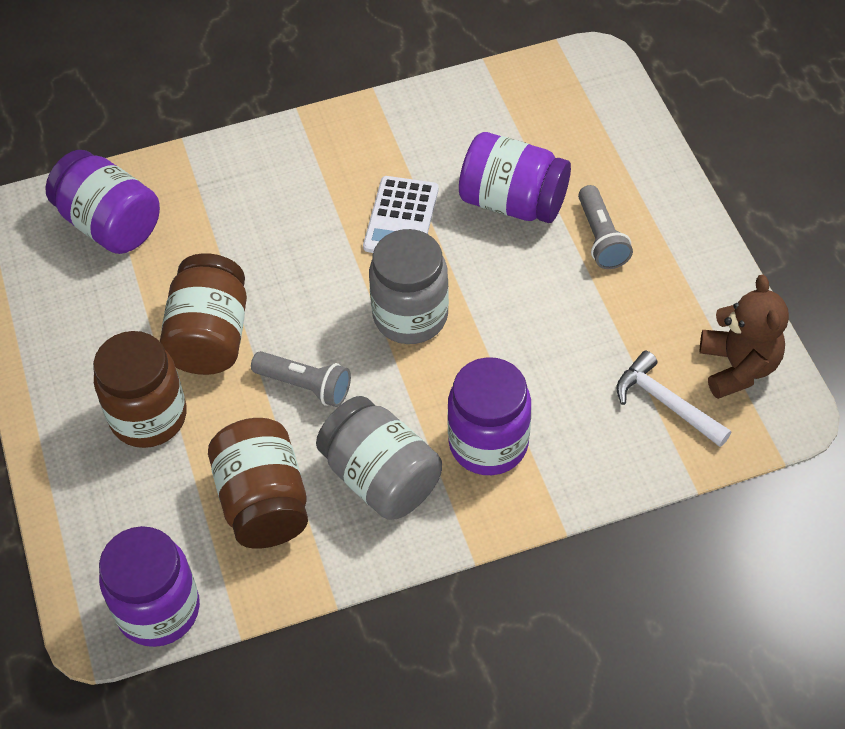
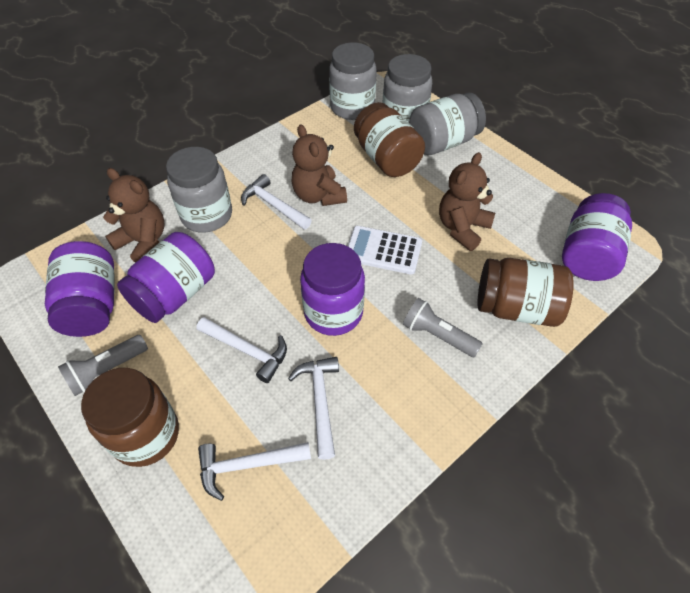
brown teddy bear: 1 -> 3
grey jar: 2 -> 4
white hammer: 1 -> 4

